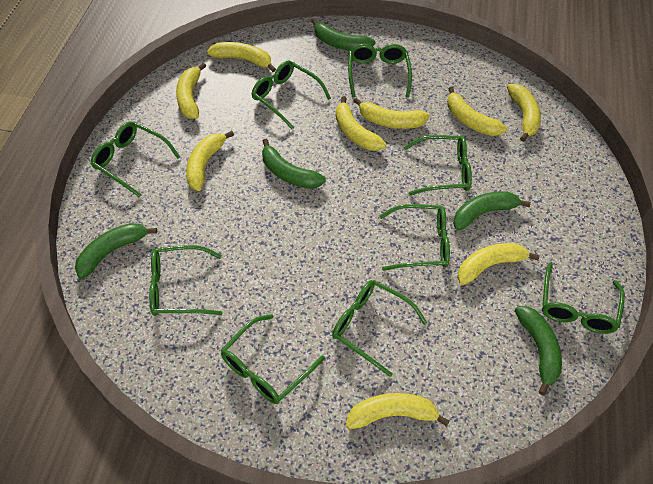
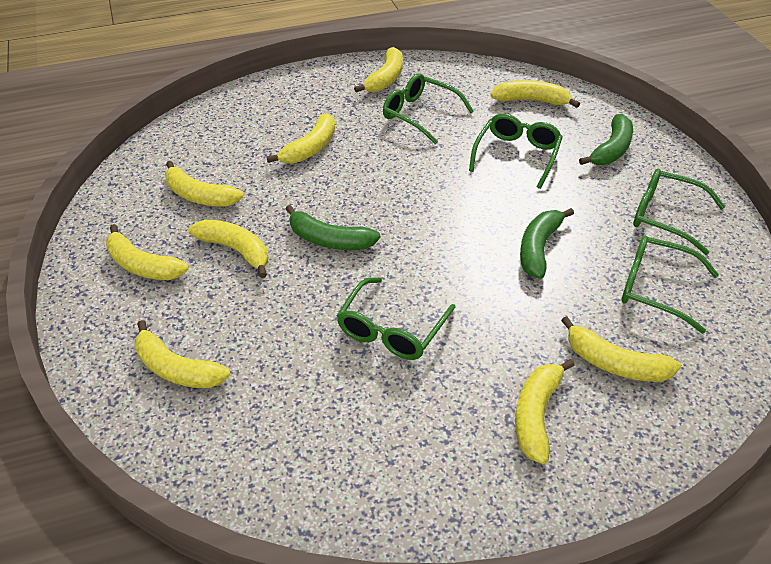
green banana: 5 -> 3
green glasses: 9 -> 5

